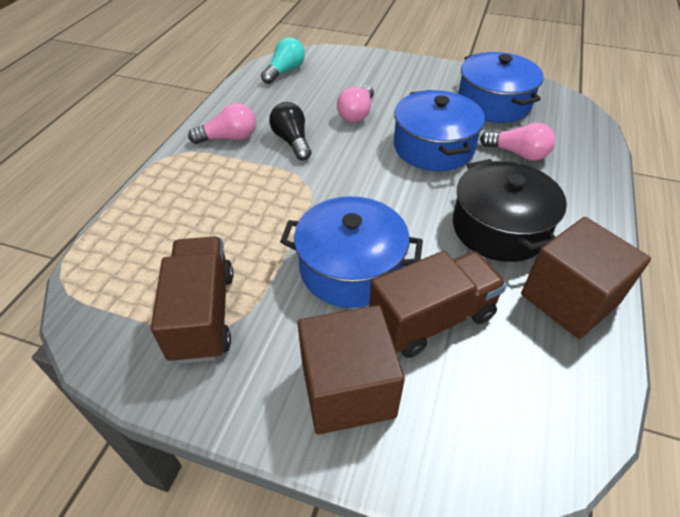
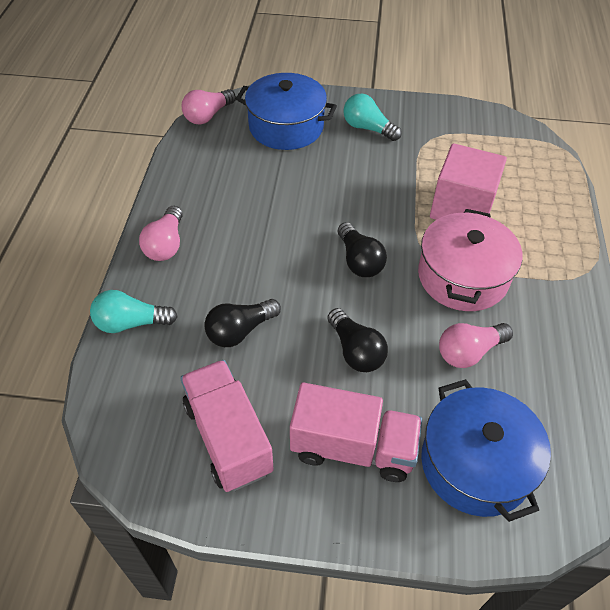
black light bulb: 1 -> 3
black pot: 1 -> 0
blue pot: 3 -> 2
brown cube: 2 -> 0
brown truck: 2 -> 0
pink cube: 0 -> 1
pink pot: 0 -> 1
pink truck: 0 -> 2
turquoise light bulb: 1 -> 2

